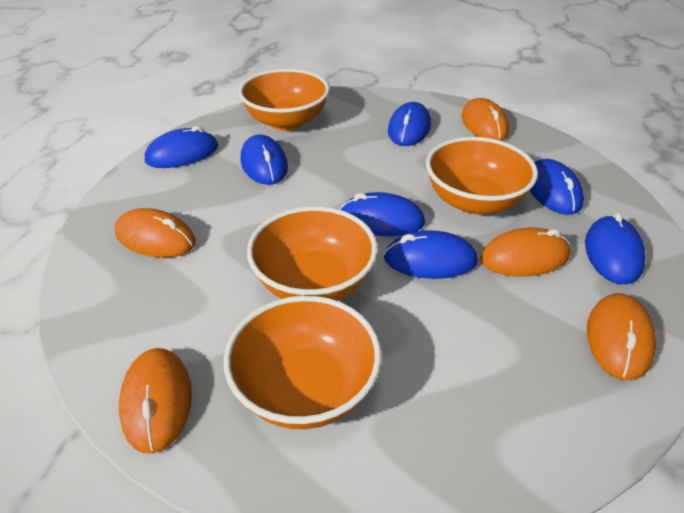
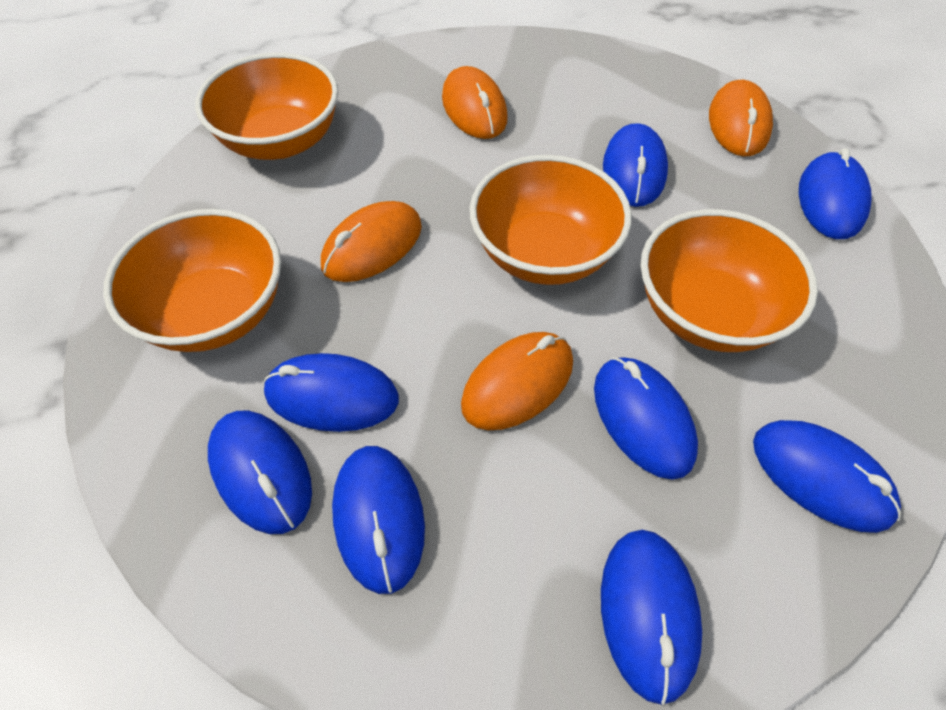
blue mouse: 7 -> 8
orange mouse: 5 -> 4

